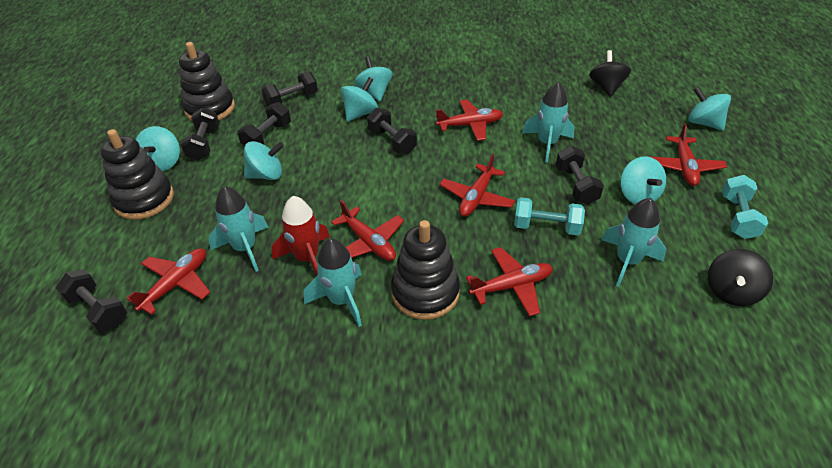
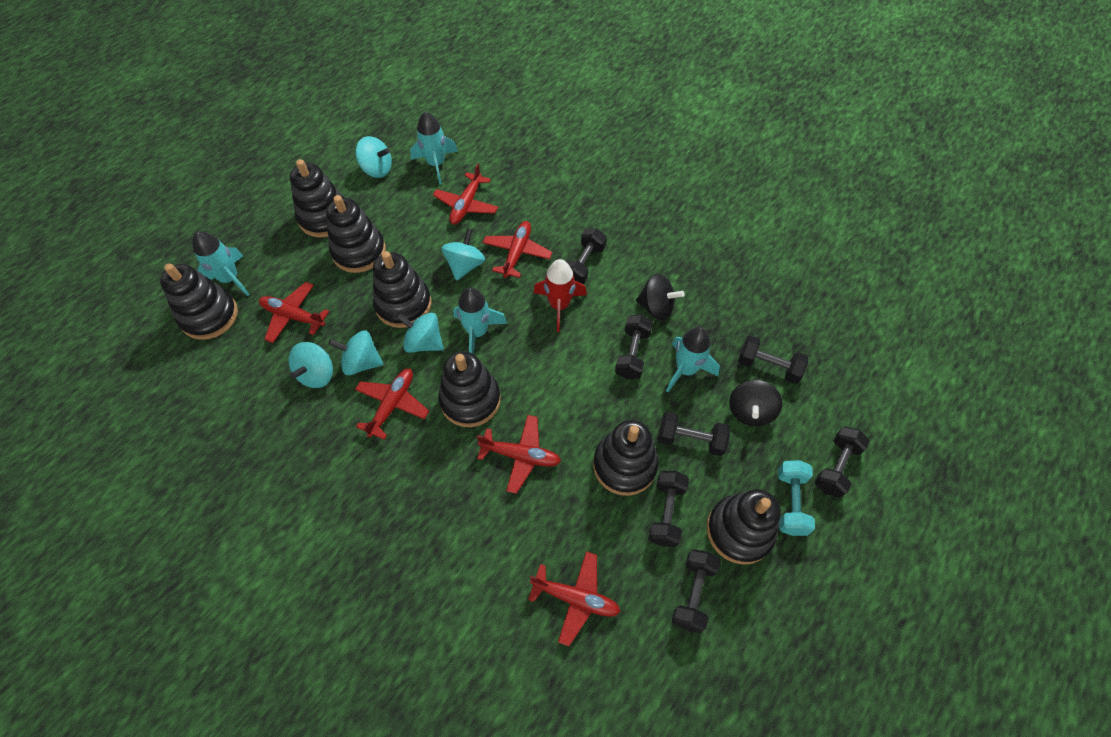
black dumbbell: 6 -> 7
black stacking toy: 3 -> 7
turquoise dumbbell: 2 -> 1
turquoise spinning top: 6 -> 5

